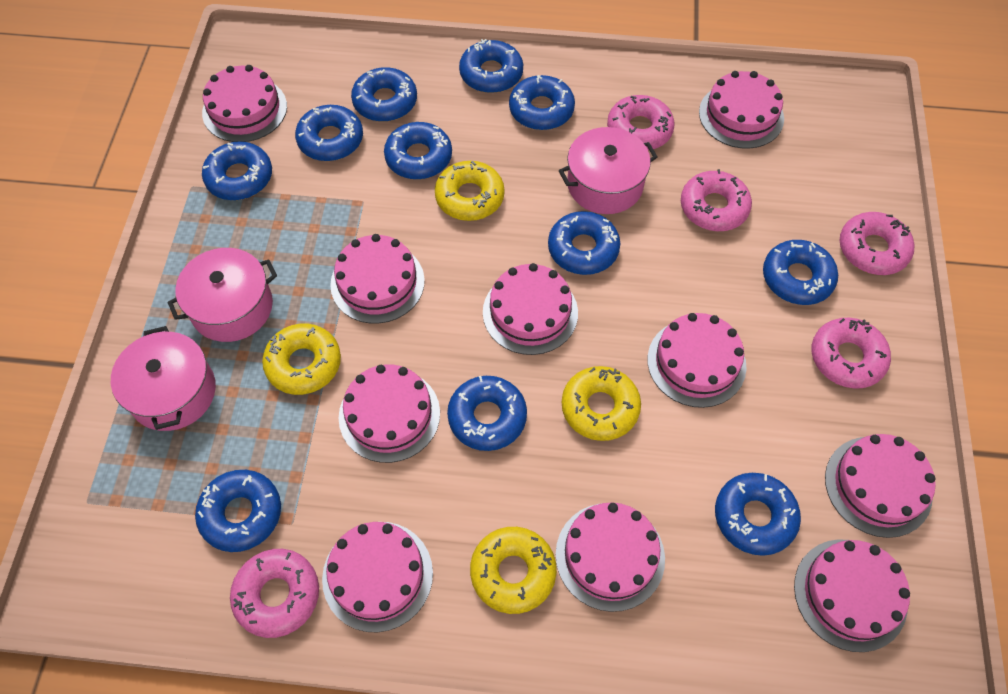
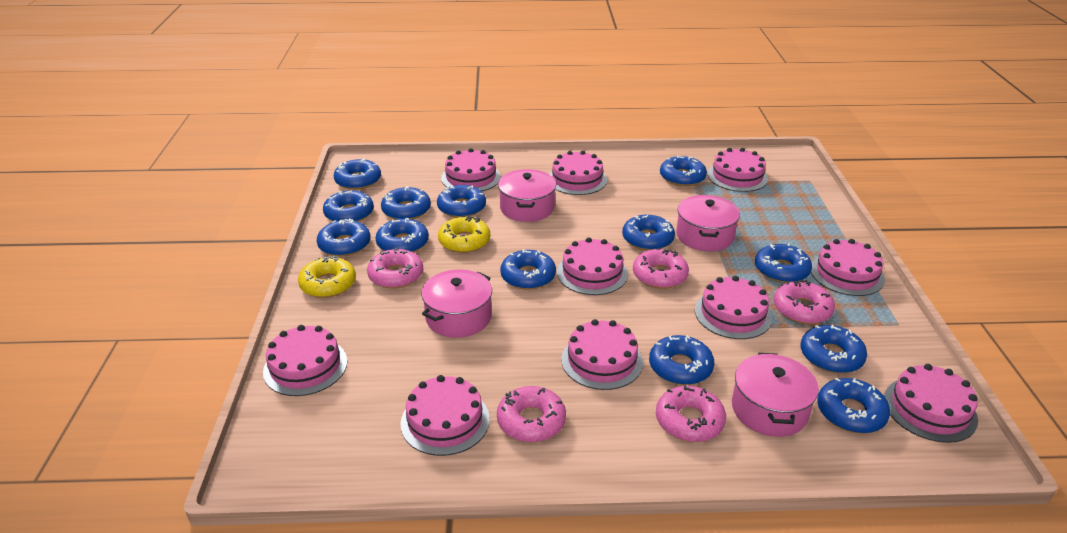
blue donut: 11 -> 13
pink pot: 3 -> 4
yellow donut: 4 -> 2

